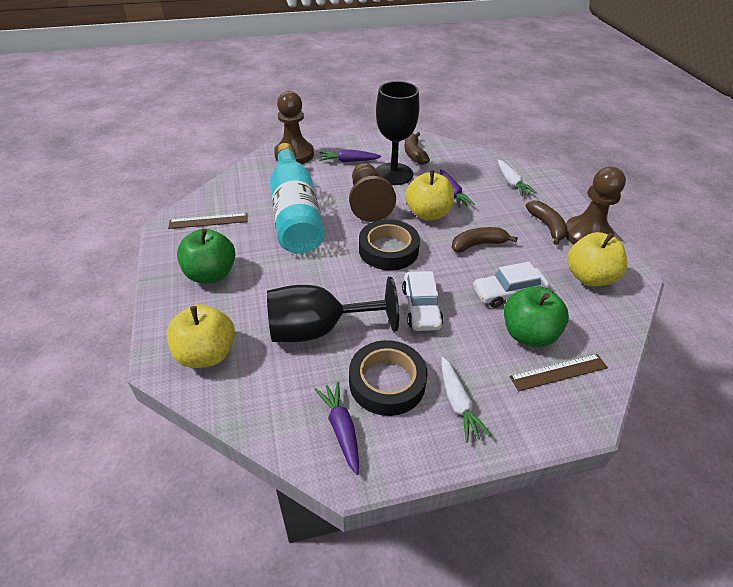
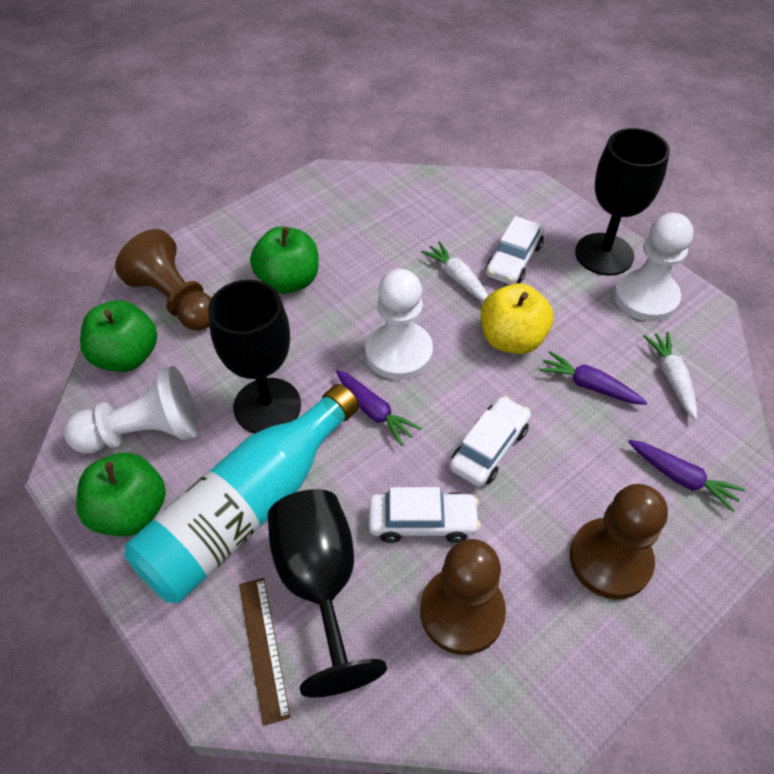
black goblet: 2 -> 3
black tape: 2 -> 0
brown banana: 3 -> 0
brown ruler: 2 -> 1
green apple: 2 -> 3
white car: 2 -> 3
white pawn: 0 -> 3
yellow apple: 3 -> 1

